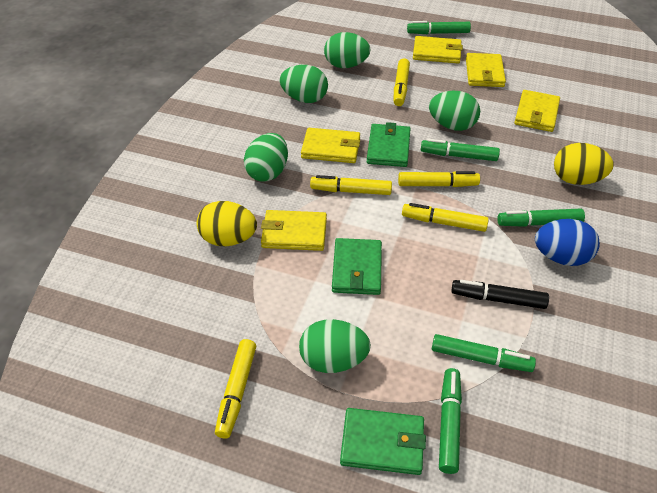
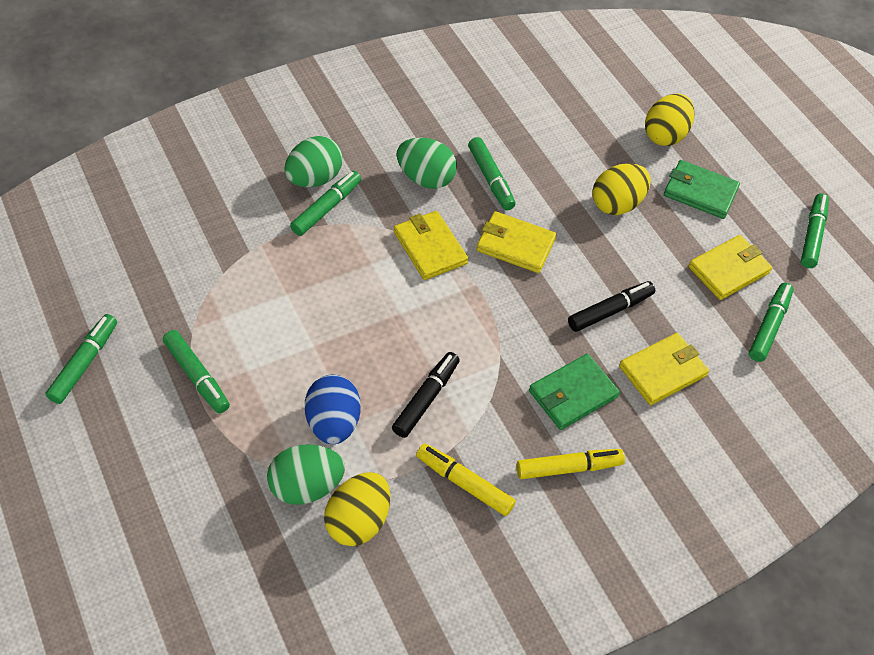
black marker: 1 -> 2
green egg: 5 -> 3
green marker: 5 -> 6
green wallet: 3 -> 2
yellow egg: 2 -> 3
yellow marker: 5 -> 2
yellow wallet: 5 -> 4

